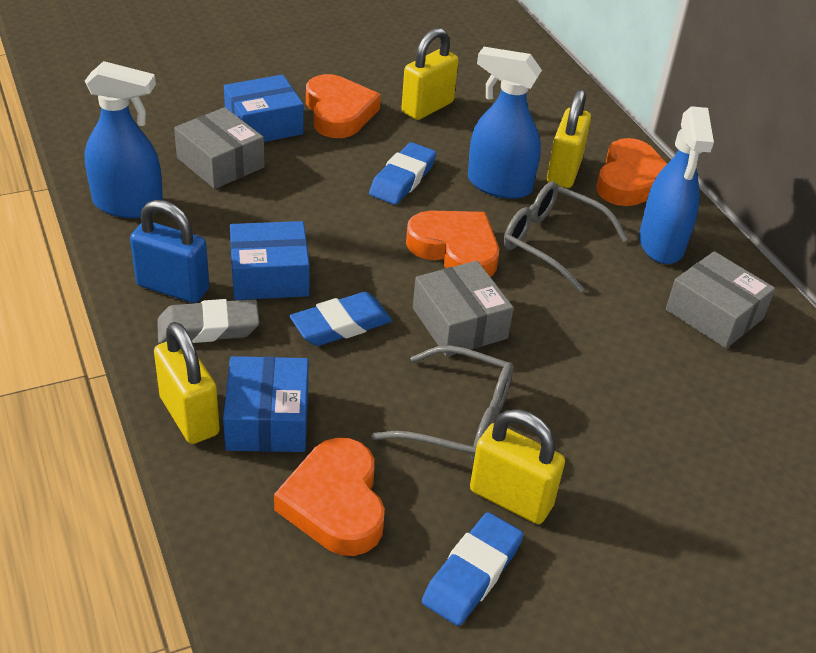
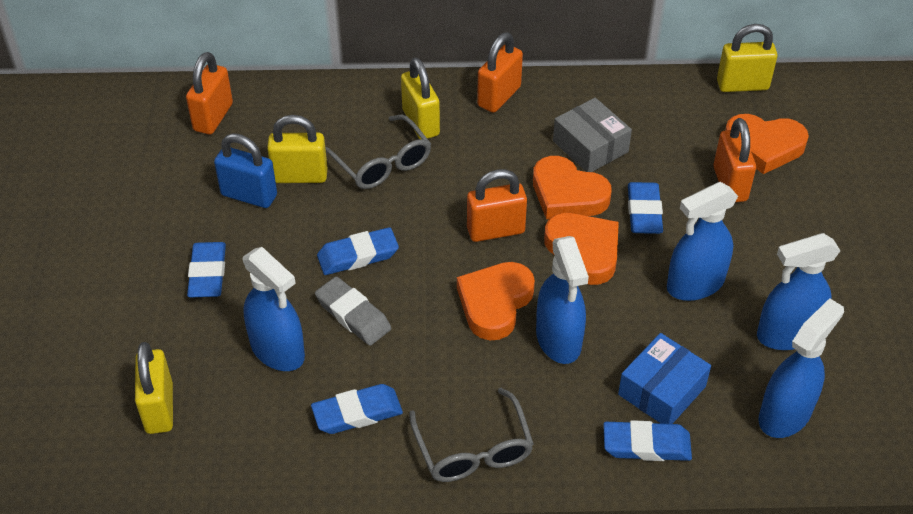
blue box: 3 -> 1
blue eraser: 3 -> 5
blue spray bottle: 3 -> 5
grey box: 3 -> 1
orange padlock: 0 -> 4

